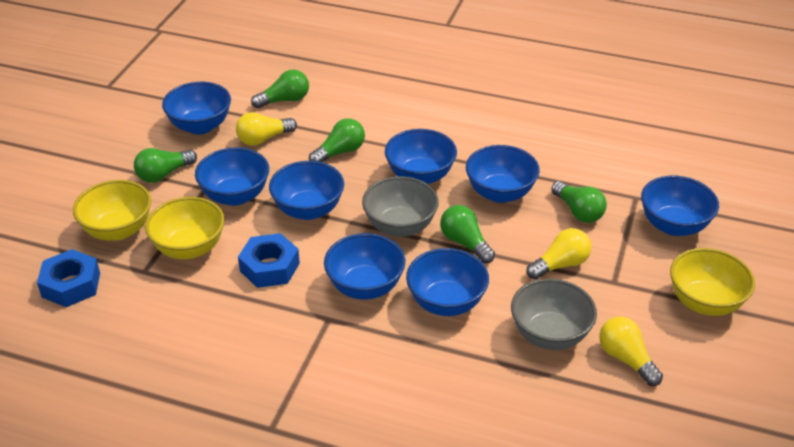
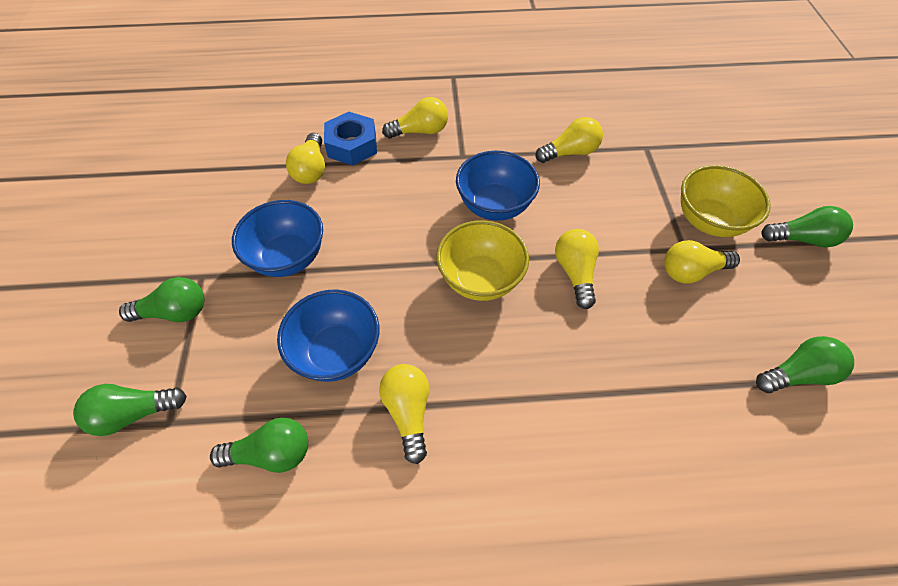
blue bowl: 8 -> 3
blue nut: 2 -> 1
grey bowl: 2 -> 0
yellow bowl: 3 -> 2
yellow light bulb: 3 -> 6

